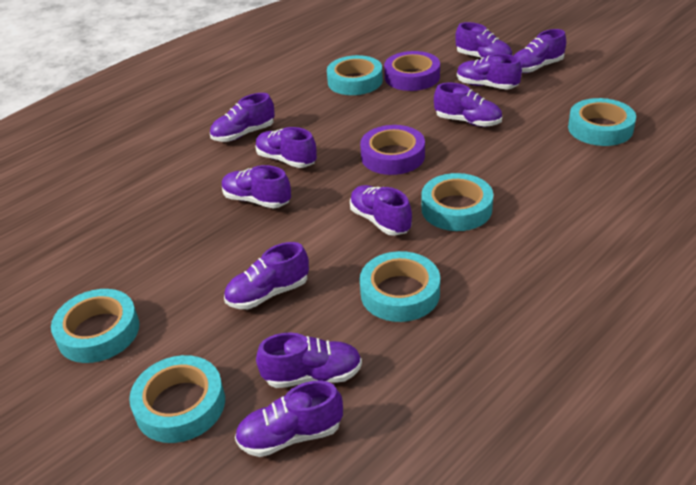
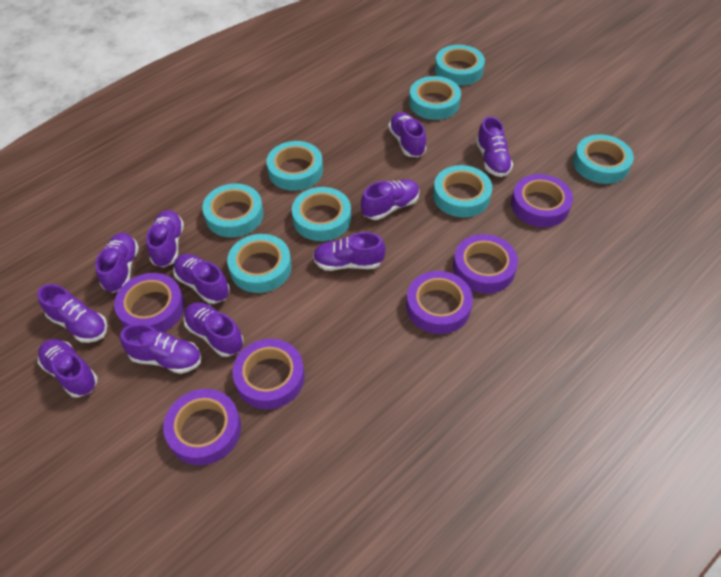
purple tape: 2 -> 6
turquoise tape: 6 -> 8

